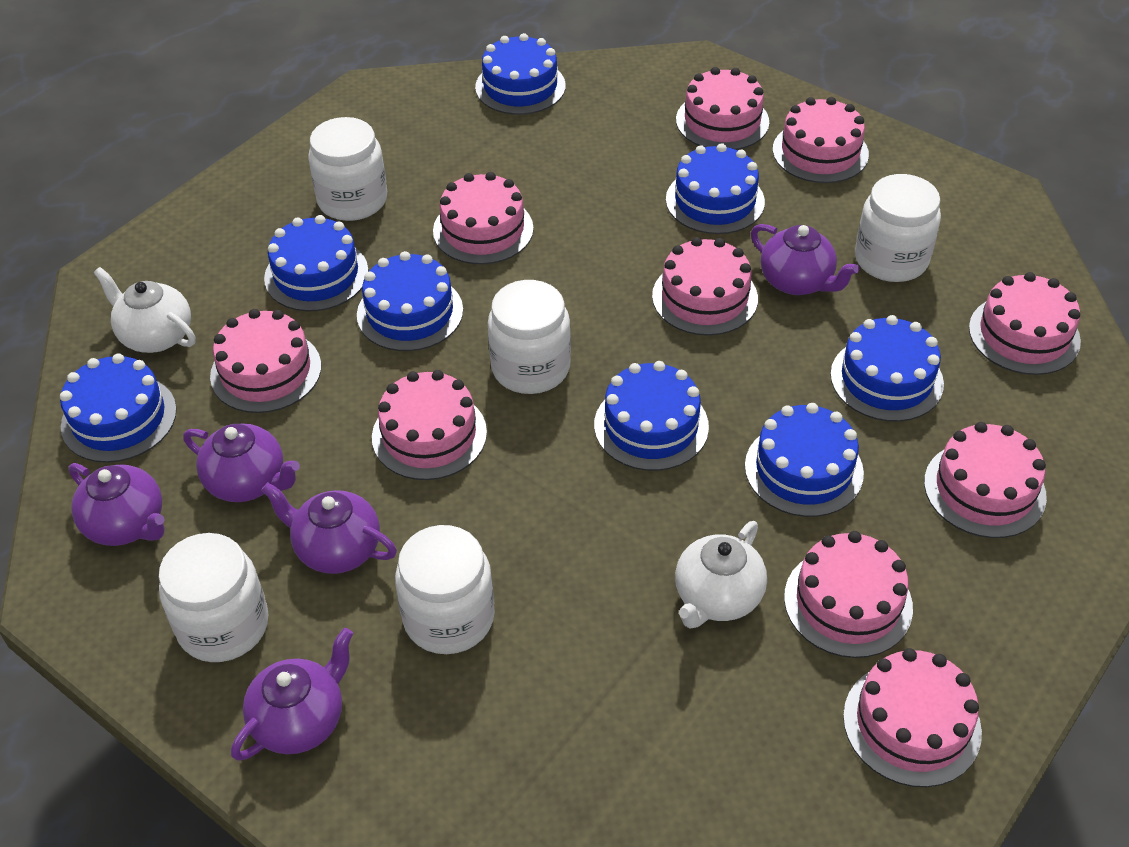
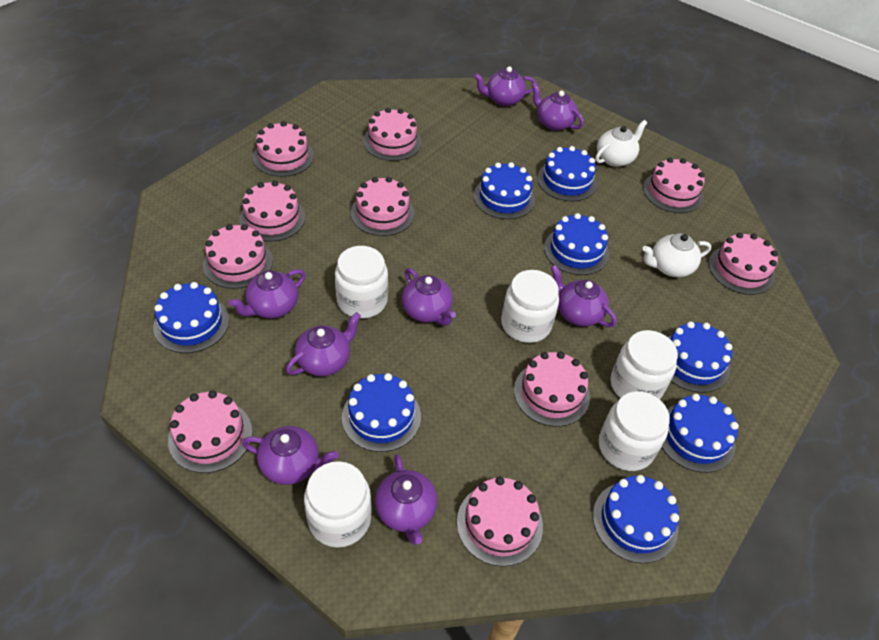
purple teapot: 5 -> 8

